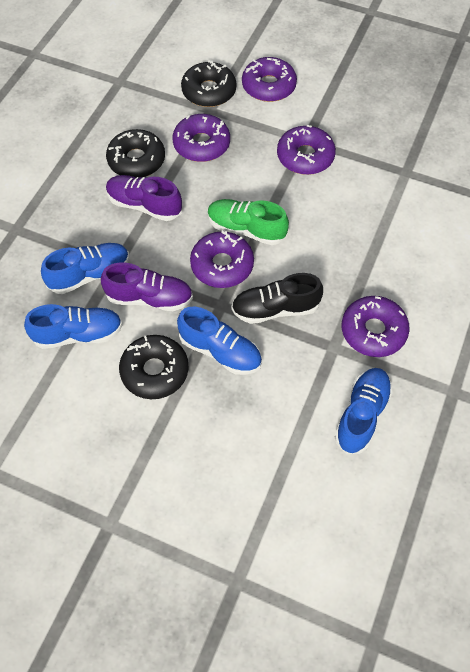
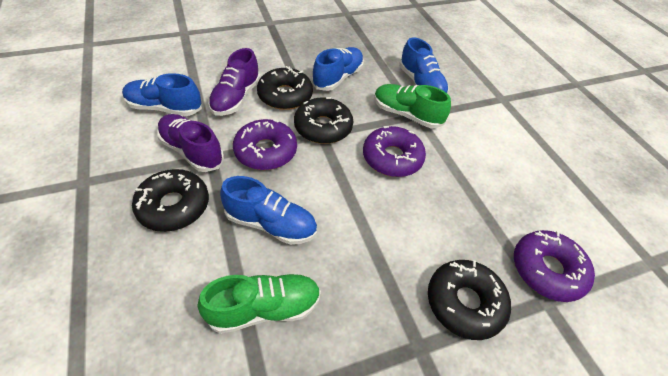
black donut: 3 -> 4
black shoe: 1 -> 0
green shoe: 1 -> 2
purple donut: 5 -> 3

